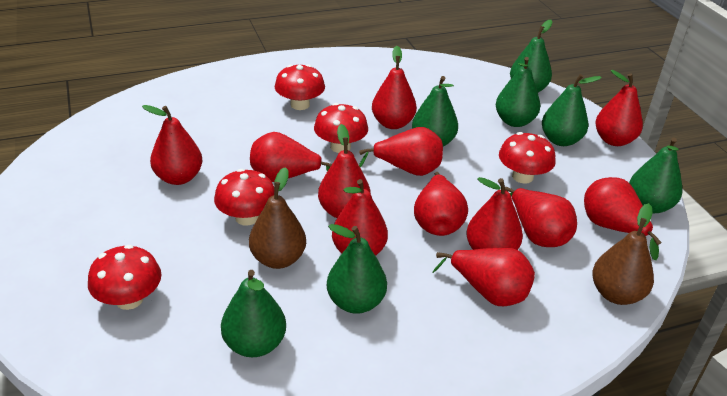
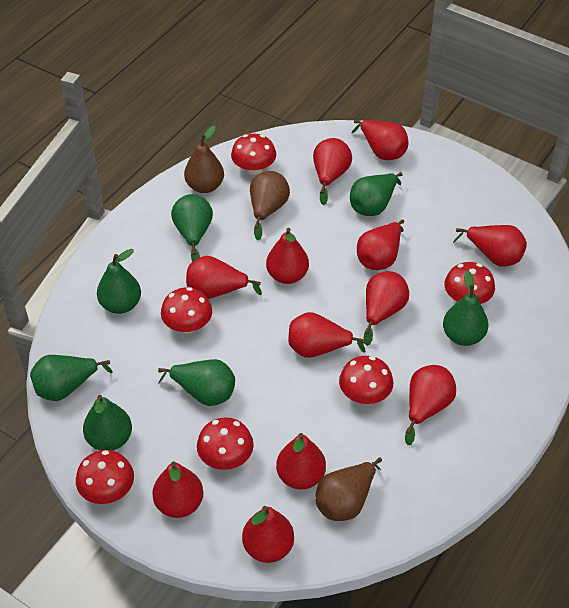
brown pear: 2 -> 3
red mushroom: 5 -> 6

